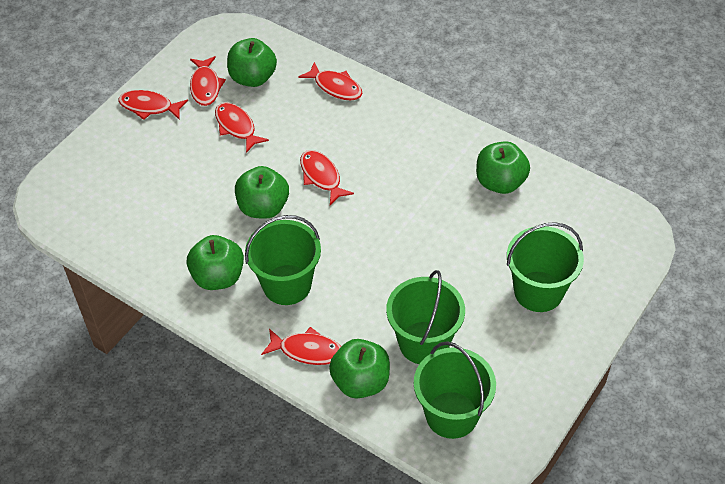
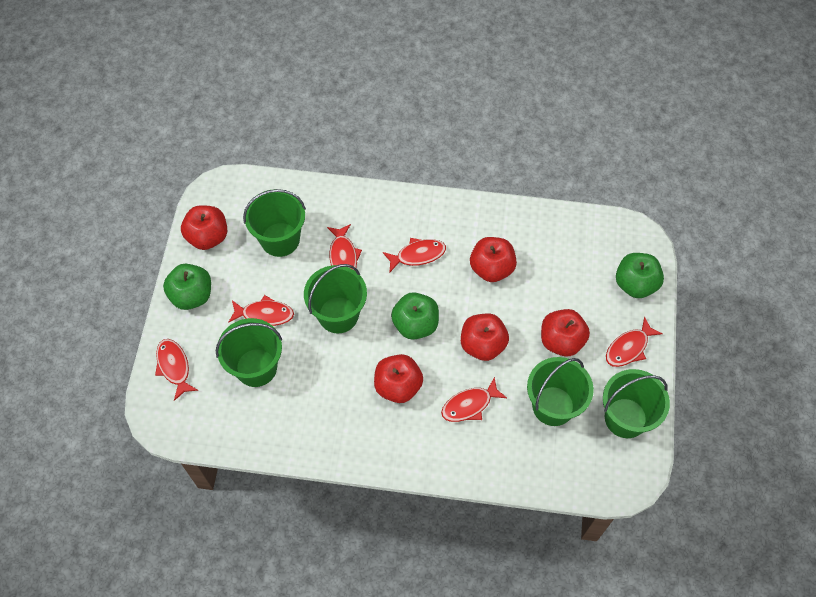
green apple: 5 -> 3
green bucket: 4 -> 5
red apple: 0 -> 5

